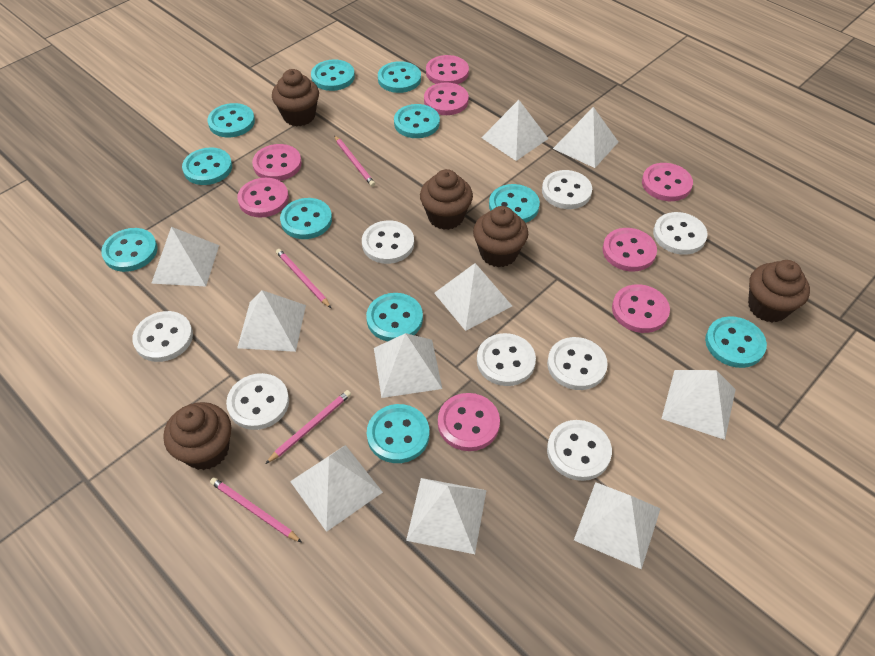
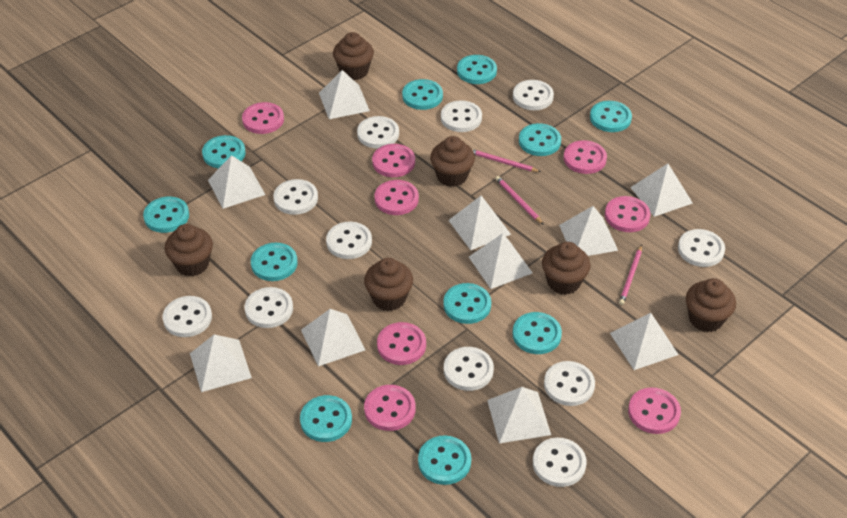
brown cupcake: 5 -> 6
pink pencil: 4 -> 3
white button: 8 -> 11

